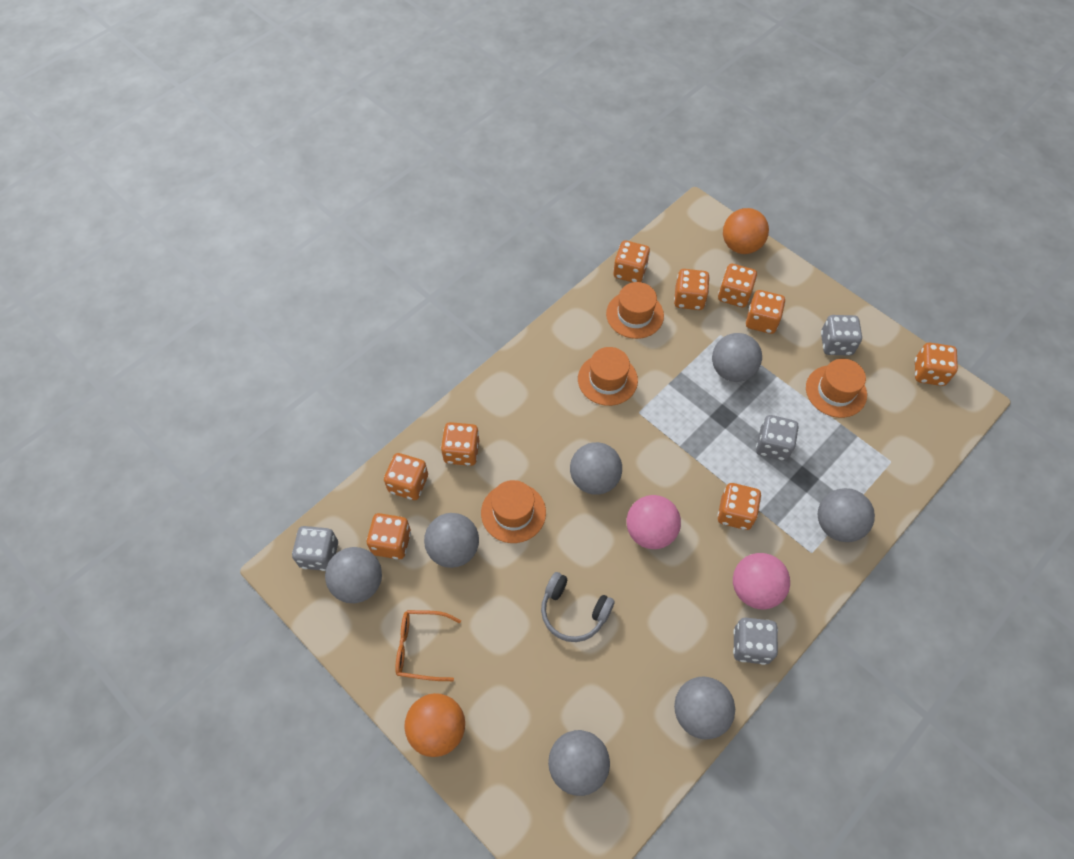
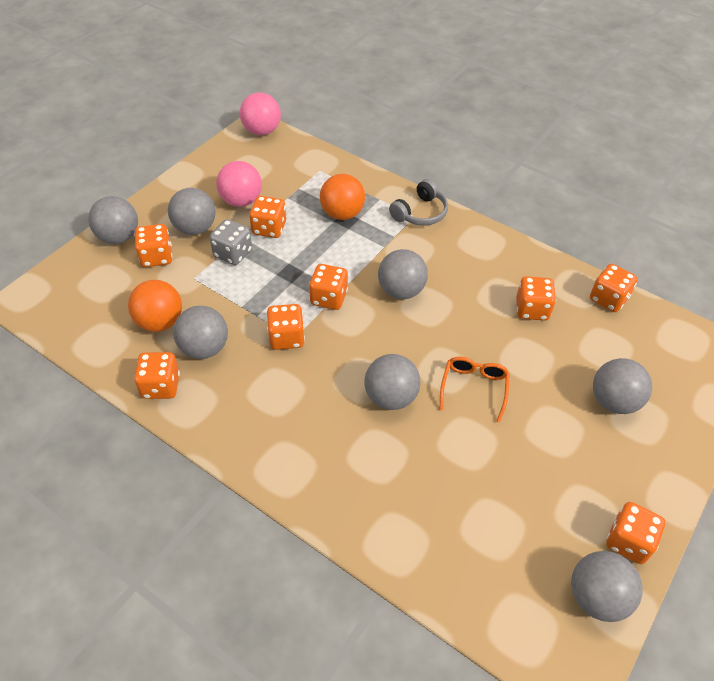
grey dice: 4 -> 1
orange dice: 9 -> 8
orange hat: 4 -> 0

